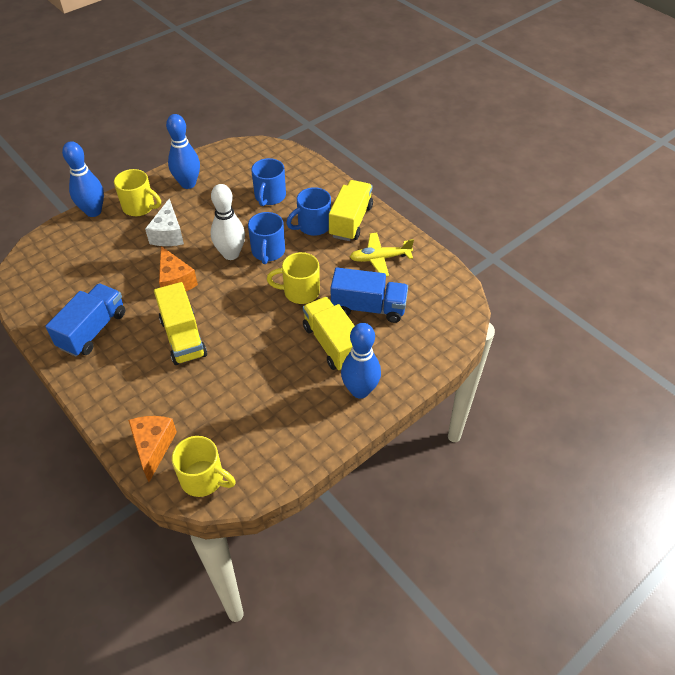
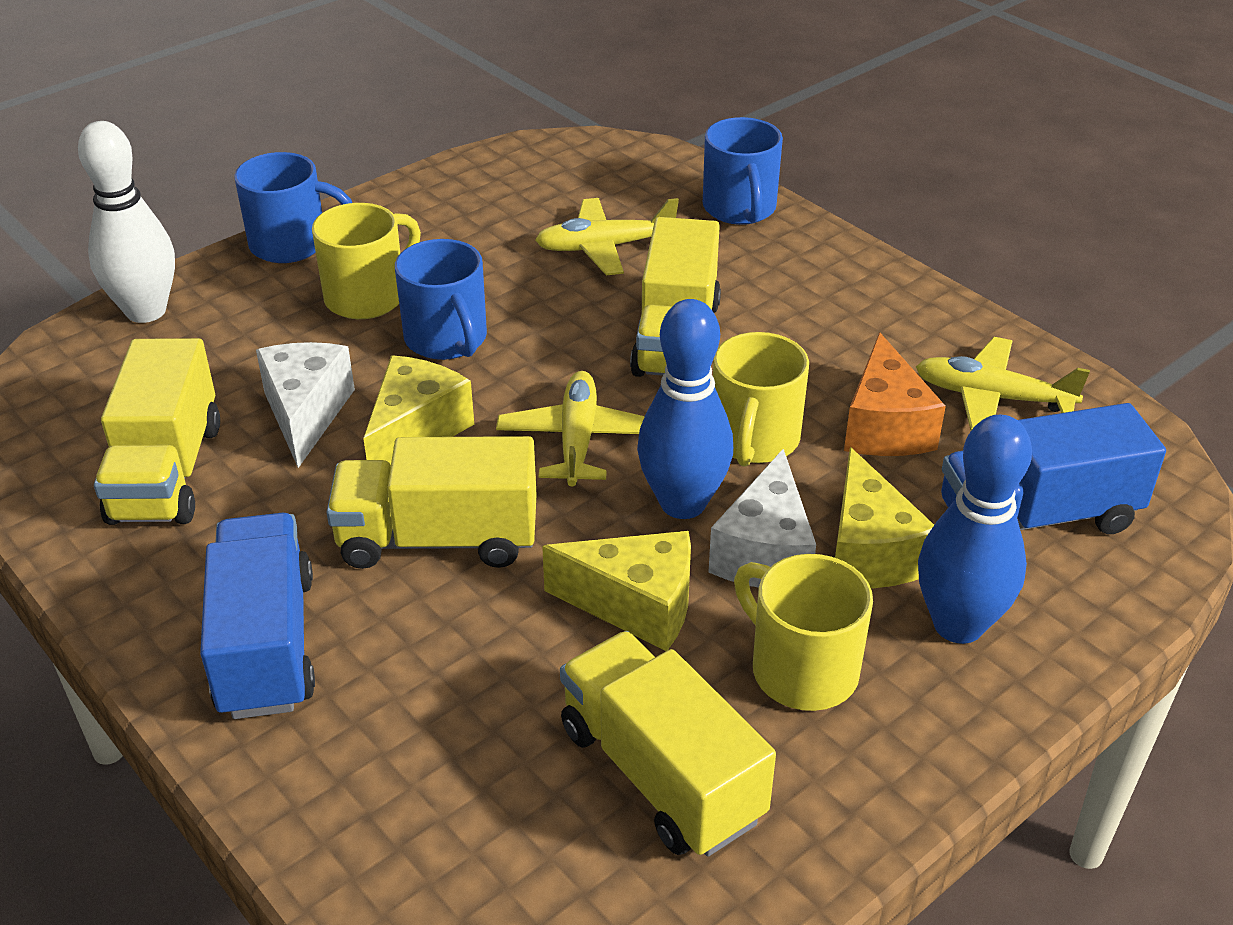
blue bowling pin: 3 -> 2
orange cheese: 2 -> 1
white cheese: 1 -> 2
yellow cheese: 0 -> 3
yellow plane: 1 -> 3
yellow truck: 3 -> 4

